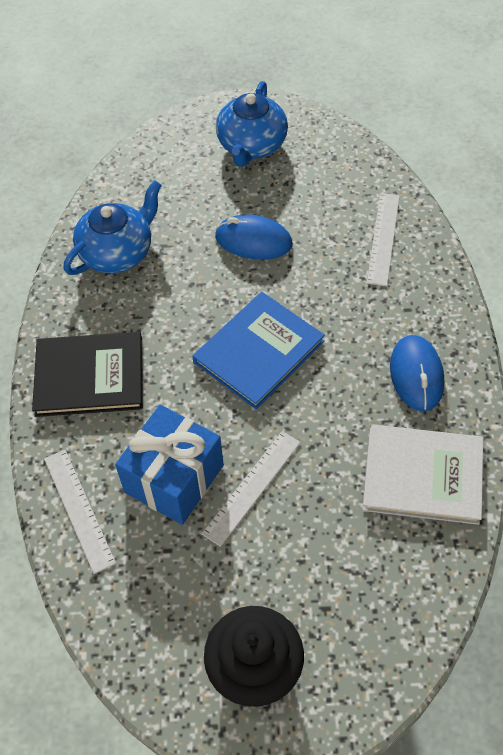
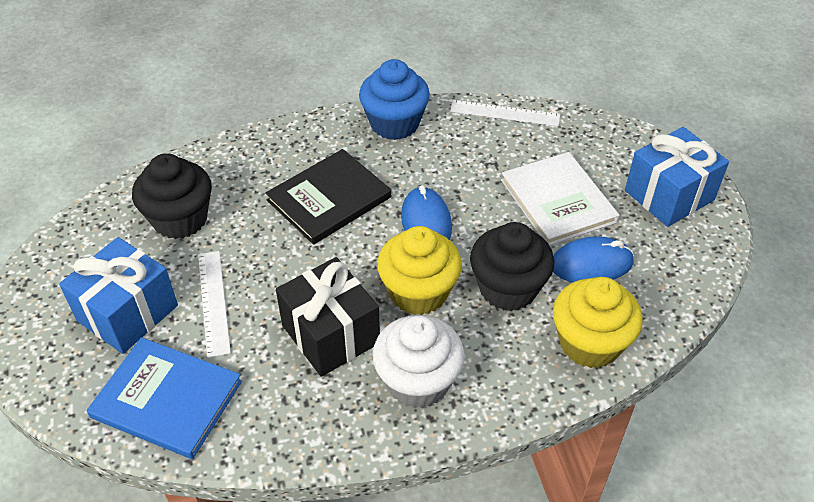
black cupcake: 1 -> 2
black gift: 0 -> 1
blue cupcake: 0 -> 1
blue gift: 1 -> 2
blue teapot: 2 -> 0
white cupcake: 0 -> 1
white ruler: 3 -> 2
yellow cupcake: 0 -> 2

